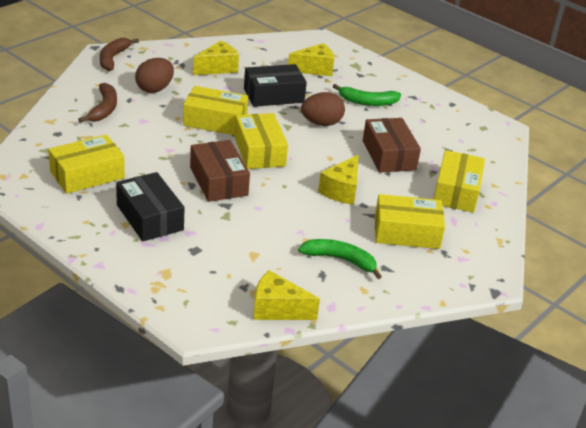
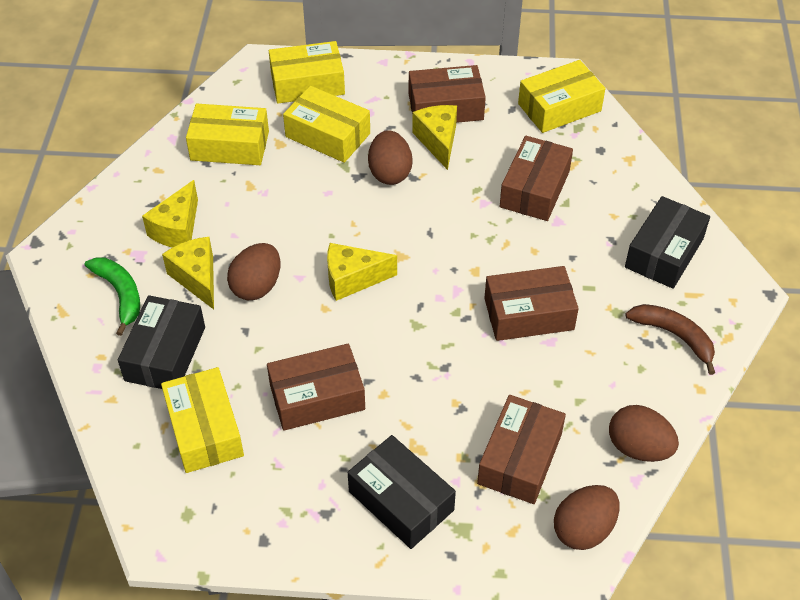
black box: 2 -> 3
brown banana: 2 -> 1
brown box: 2 -> 5
brown egg: 2 -> 4
green banana: 2 -> 1

